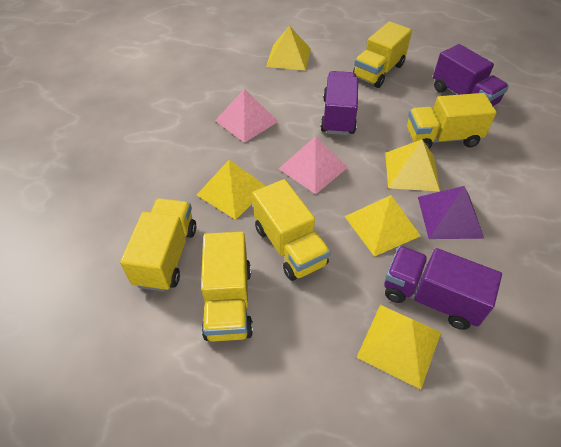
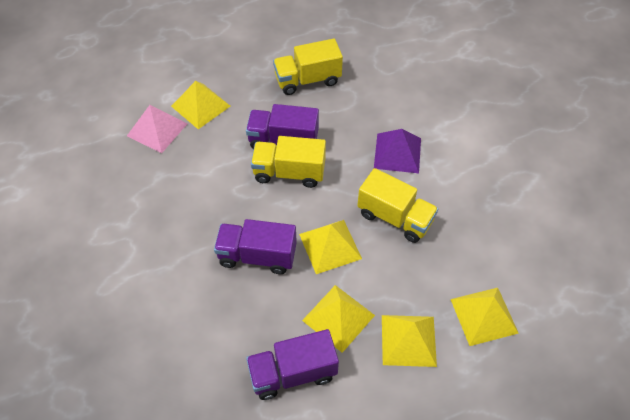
pink pyramid: 2 -> 1
yellow truck: 5 -> 3

